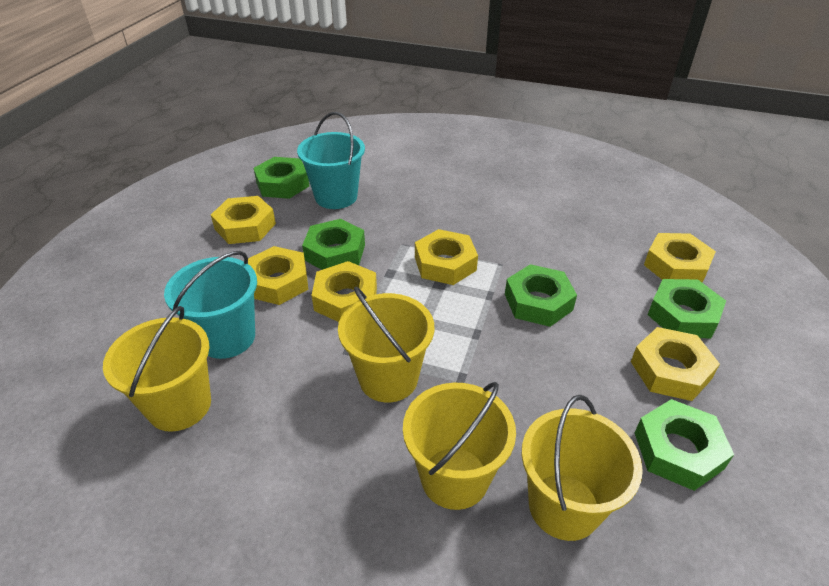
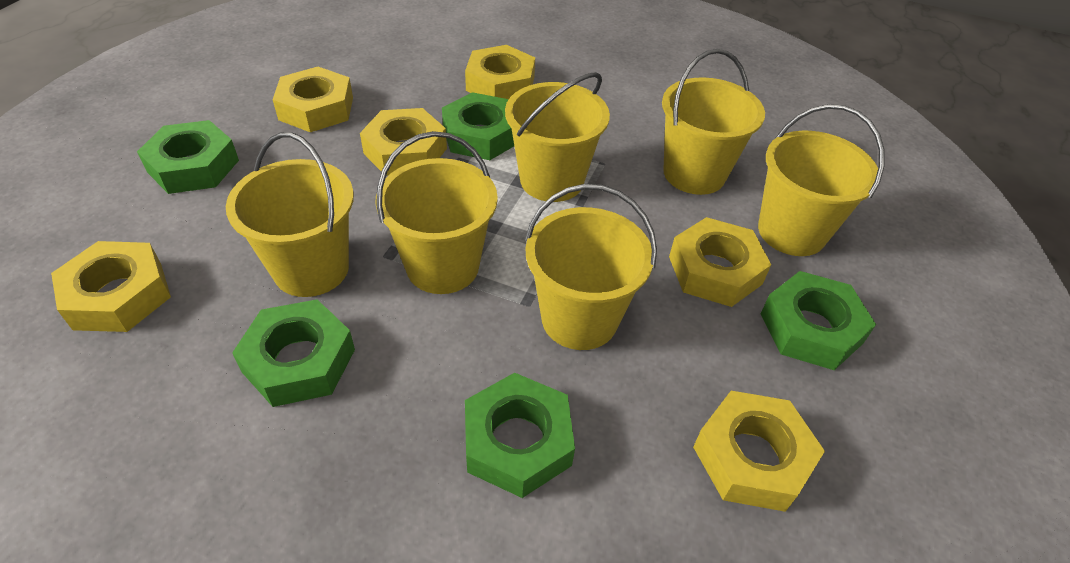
turquoise bucket: 2 -> 0
yellow bucket: 4 -> 6

